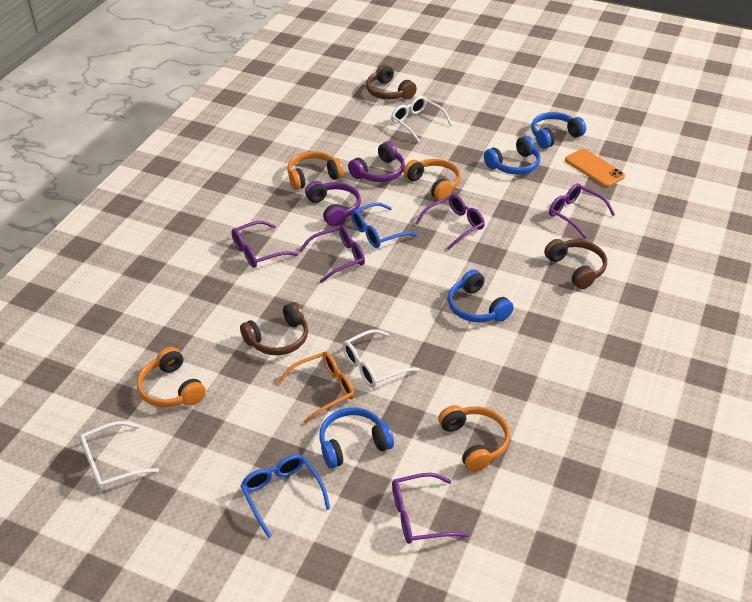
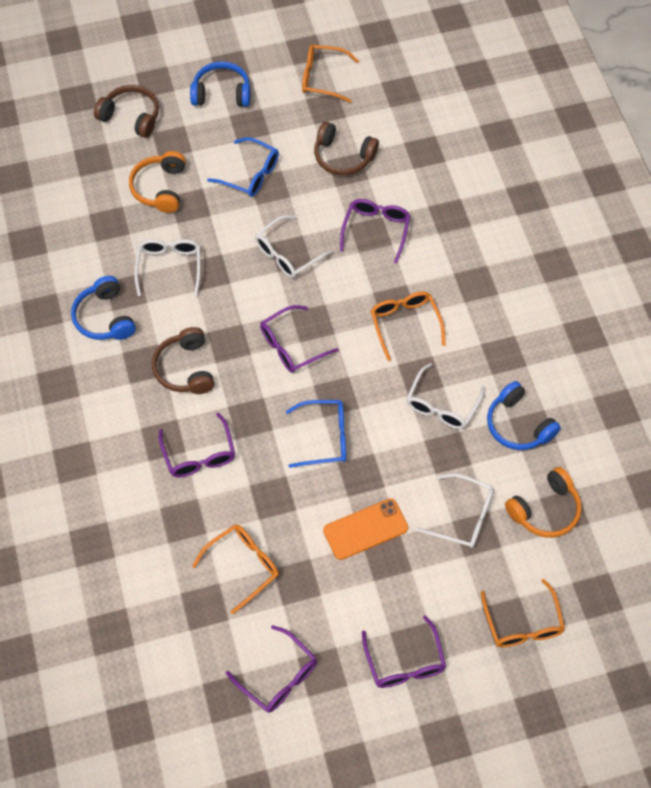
blue headphones: 4 -> 3
orange glasses: 1 -> 4
orange headphones: 4 -> 2
purple headphones: 2 -> 0
white glasses: 3 -> 4

